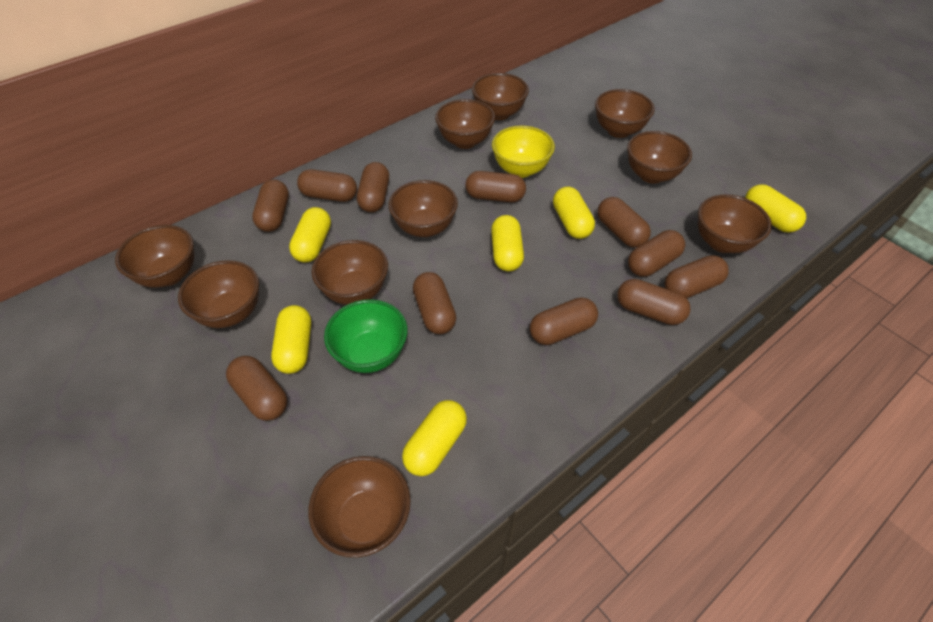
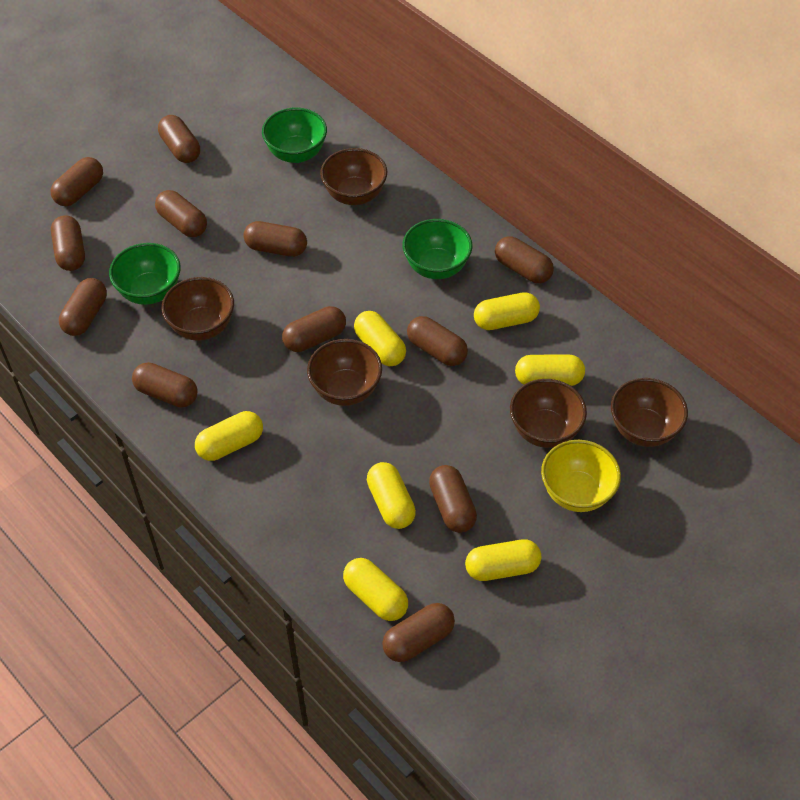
brown bowl: 10 -> 5
brown capsule: 11 -> 12
green bowl: 1 -> 3
yellow capsule: 6 -> 7

